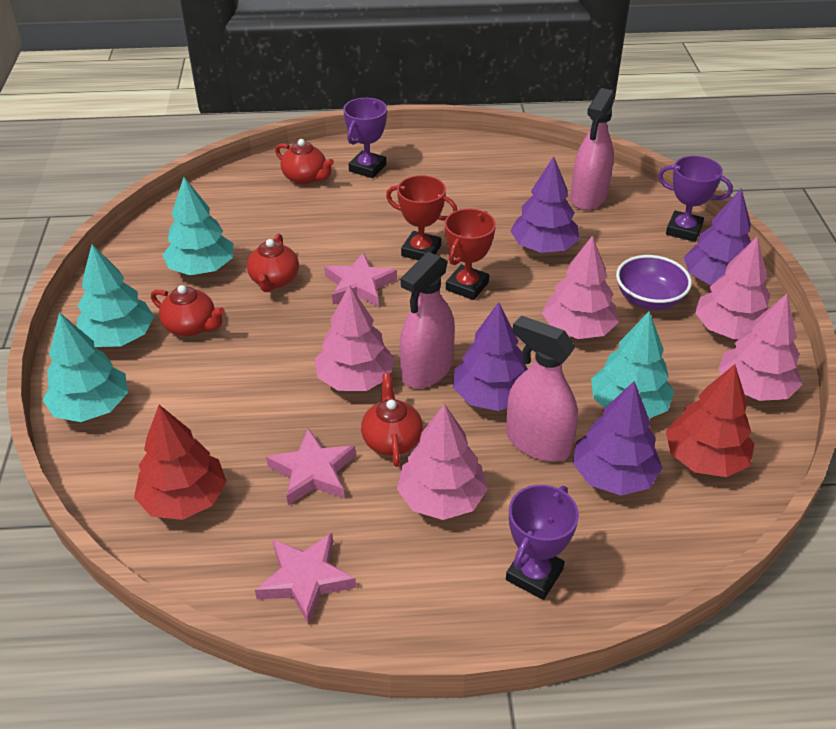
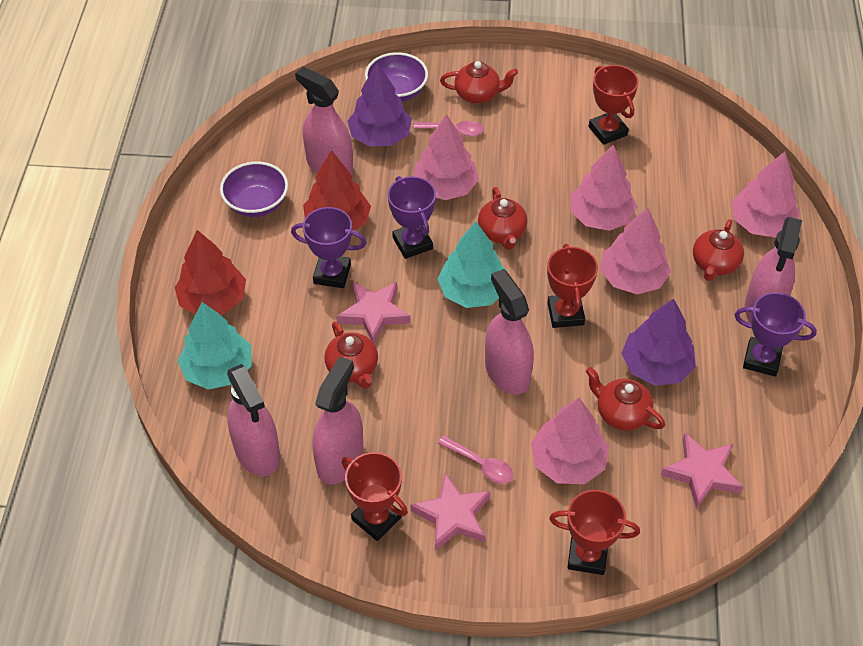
pink spoon: 0 -> 2
pink spray bottle: 3 -> 5
purple bowl: 1 -> 2
purple tree: 4 -> 2
red teapot: 4 -> 5
red trophy: 2 -> 4
turquoise tree: 4 -> 2

